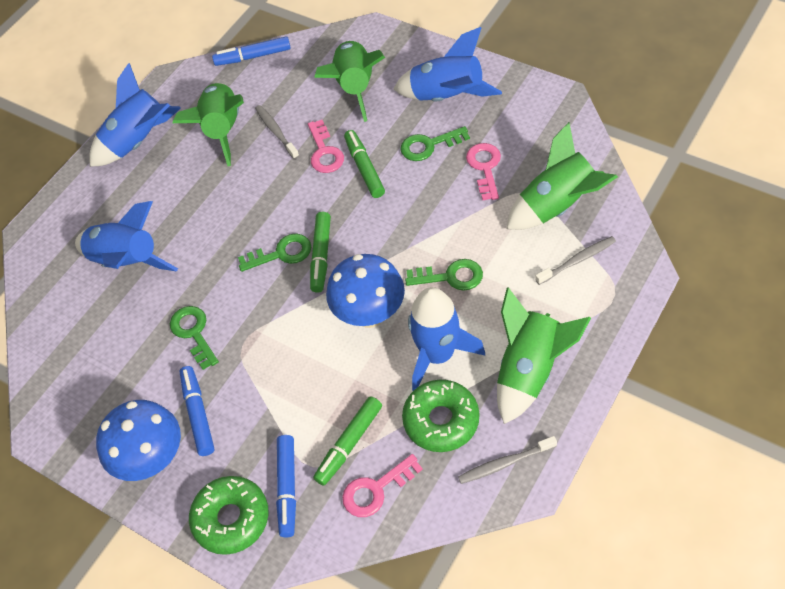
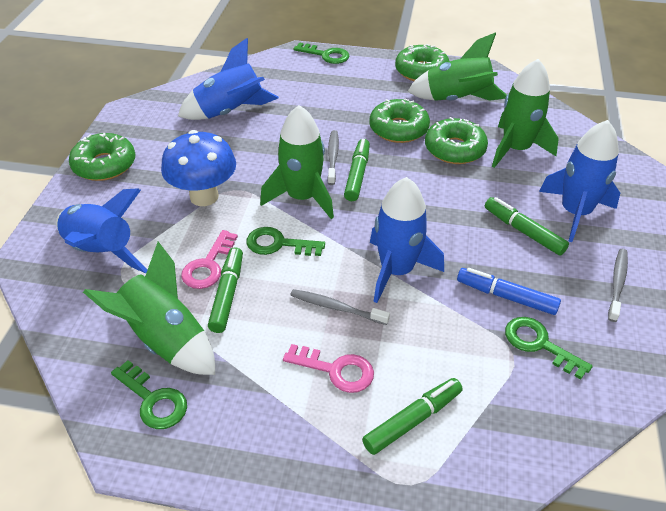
blue marker: 3 -> 1
blue mushroom: 2 -> 1
green donut: 2 -> 4
green marker: 3 -> 4
pink key: 3 -> 2

